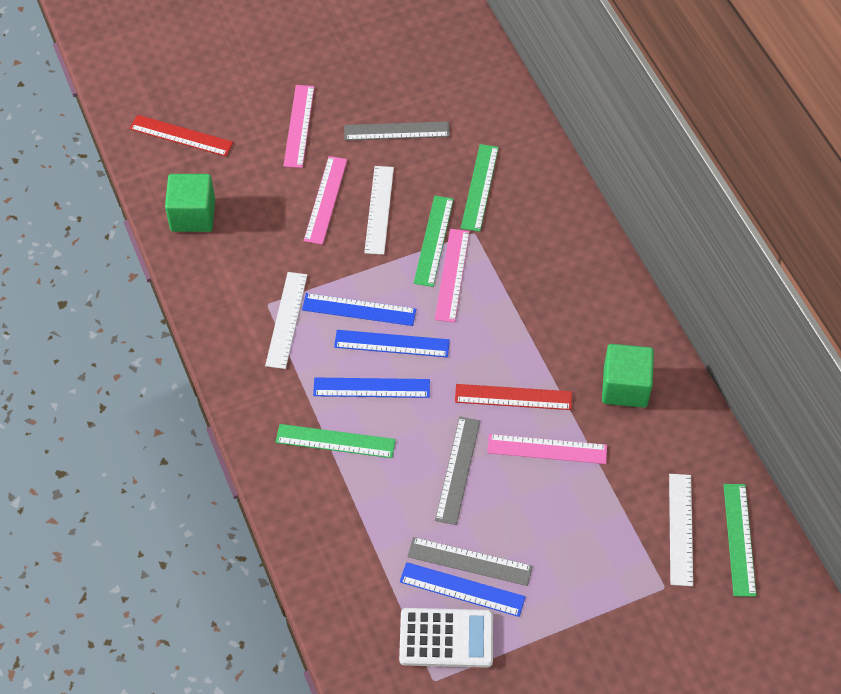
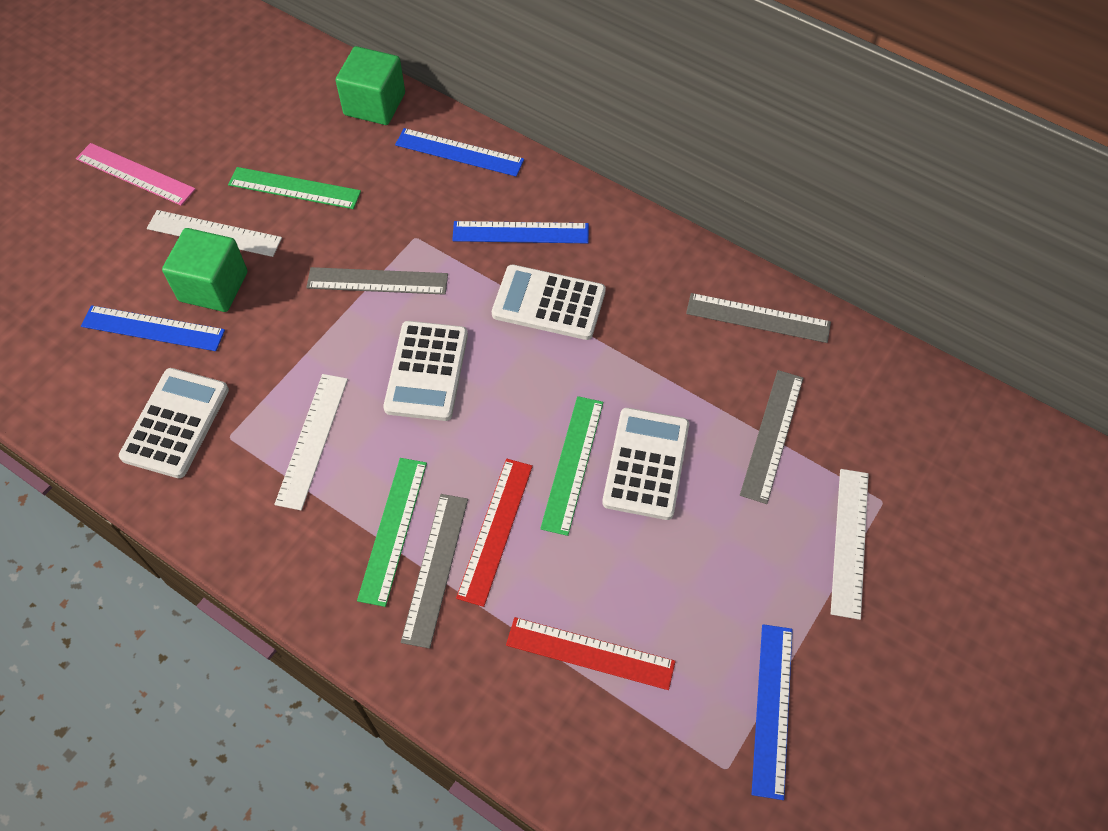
green ruler: 4 -> 3
grey ruler: 3 -> 4
pink ruler: 4 -> 1
white calculator: 1 -> 4

